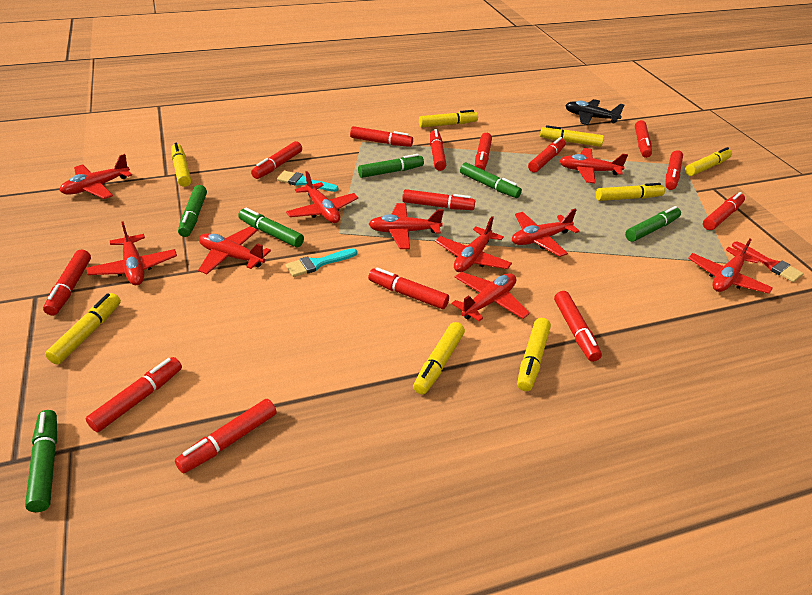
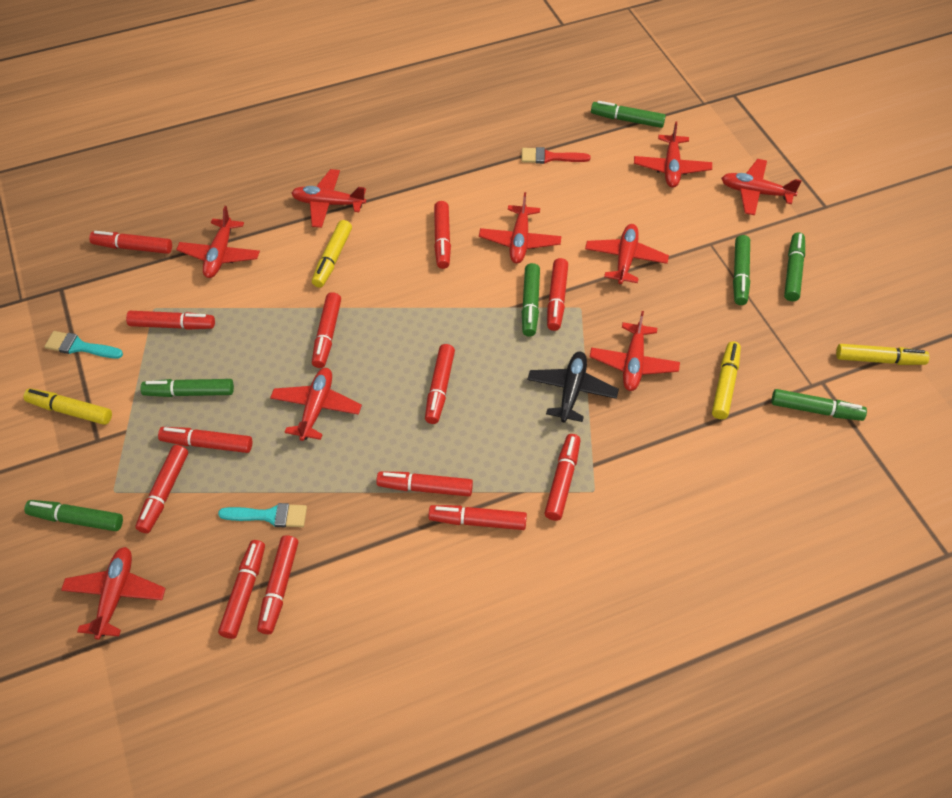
green marker: 6 -> 7
red marker: 14 -> 13
red plane: 10 -> 9
yellow marker: 8 -> 4

